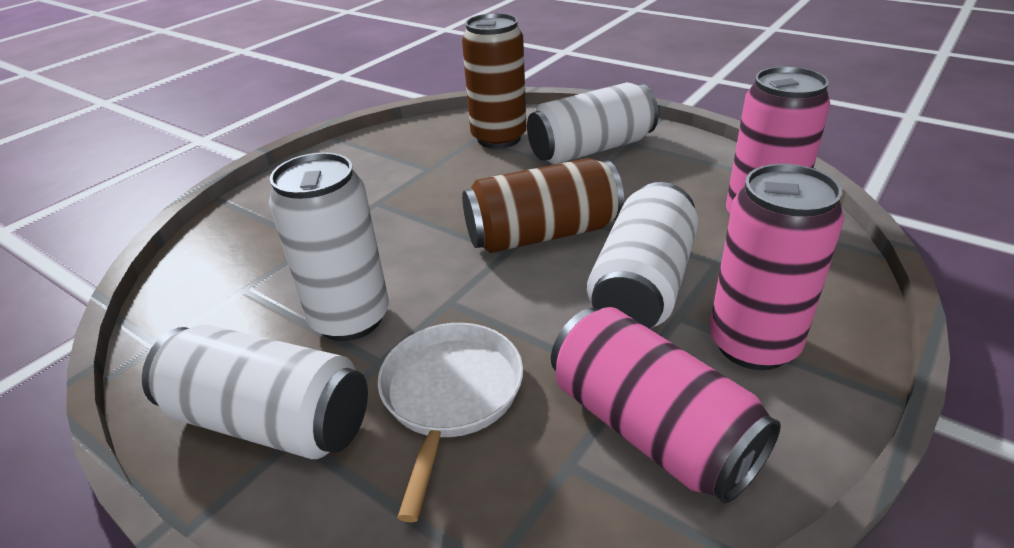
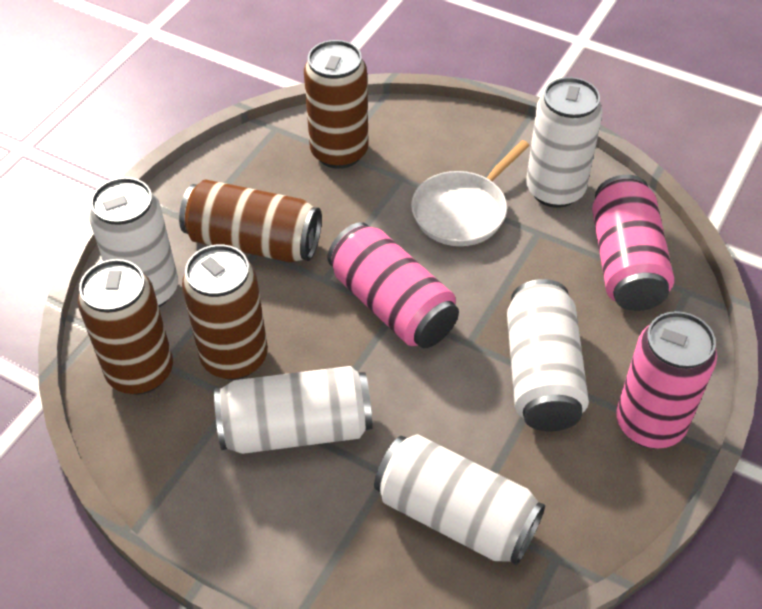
brown can: 2 -> 4
white can: 4 -> 5

